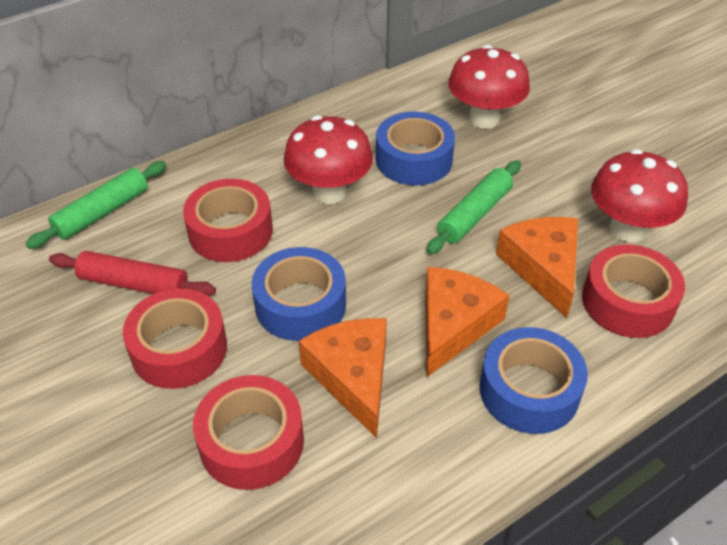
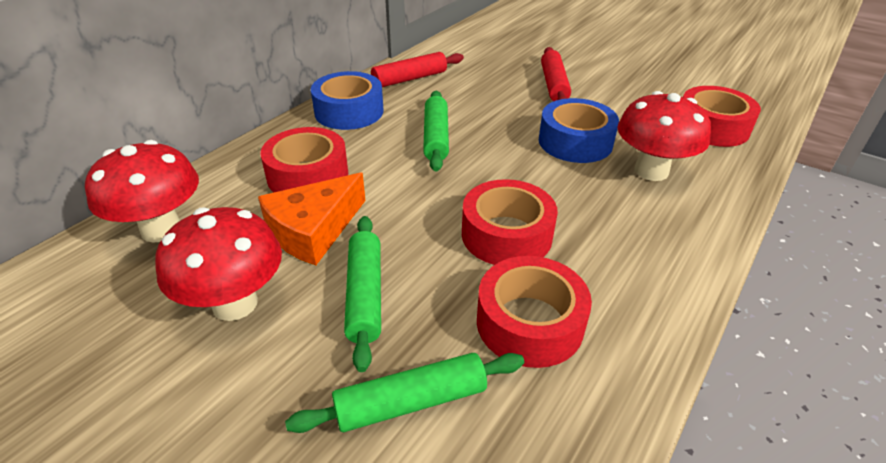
blue tape: 3 -> 2
green rolling pin: 2 -> 3
orange cheese: 3 -> 1
red rolling pin: 1 -> 2

